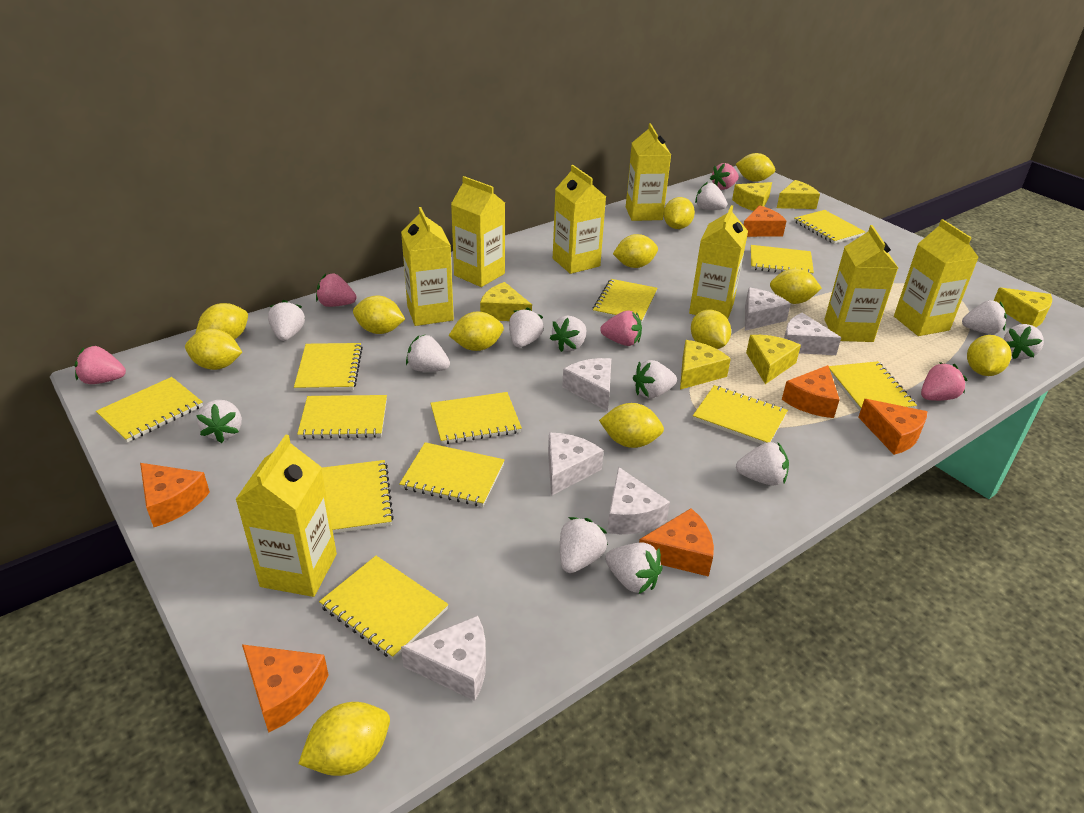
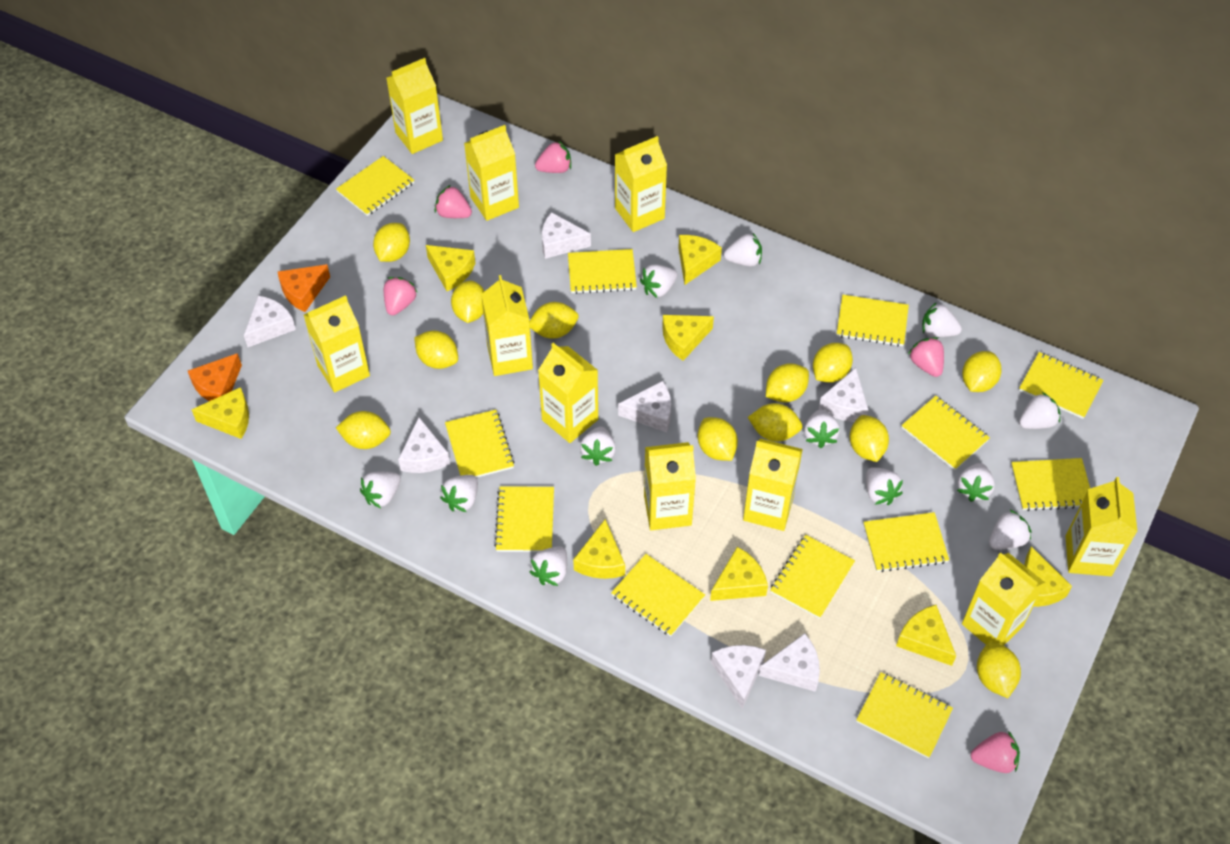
orange cheese: 6 -> 2
white cheese: 6 -> 7
yellow carton: 8 -> 10
yellow cheese: 6 -> 8

